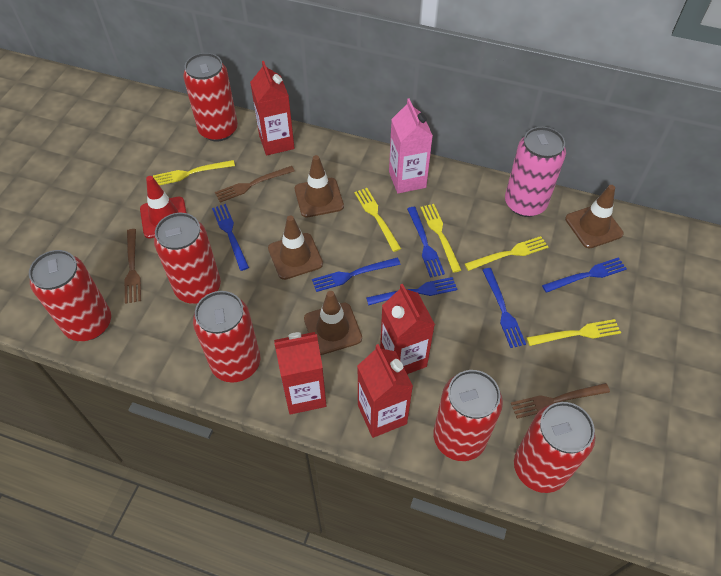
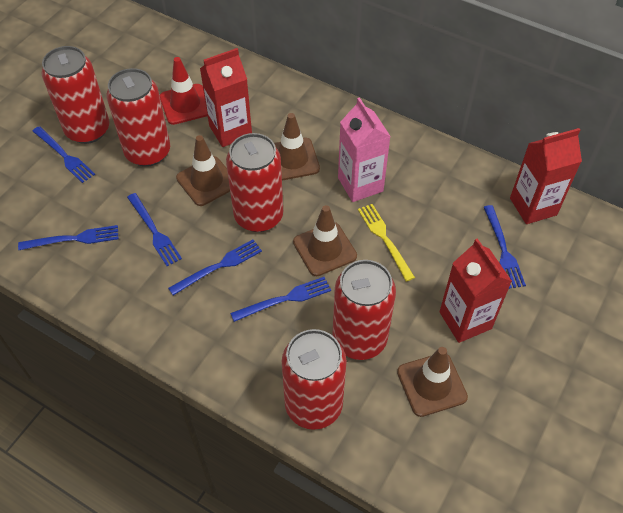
brown fork: 3 -> 0
pink can: 1 -> 0
red can: 6 -> 5
red carton: 4 -> 3
yellow fork: 5 -> 1

